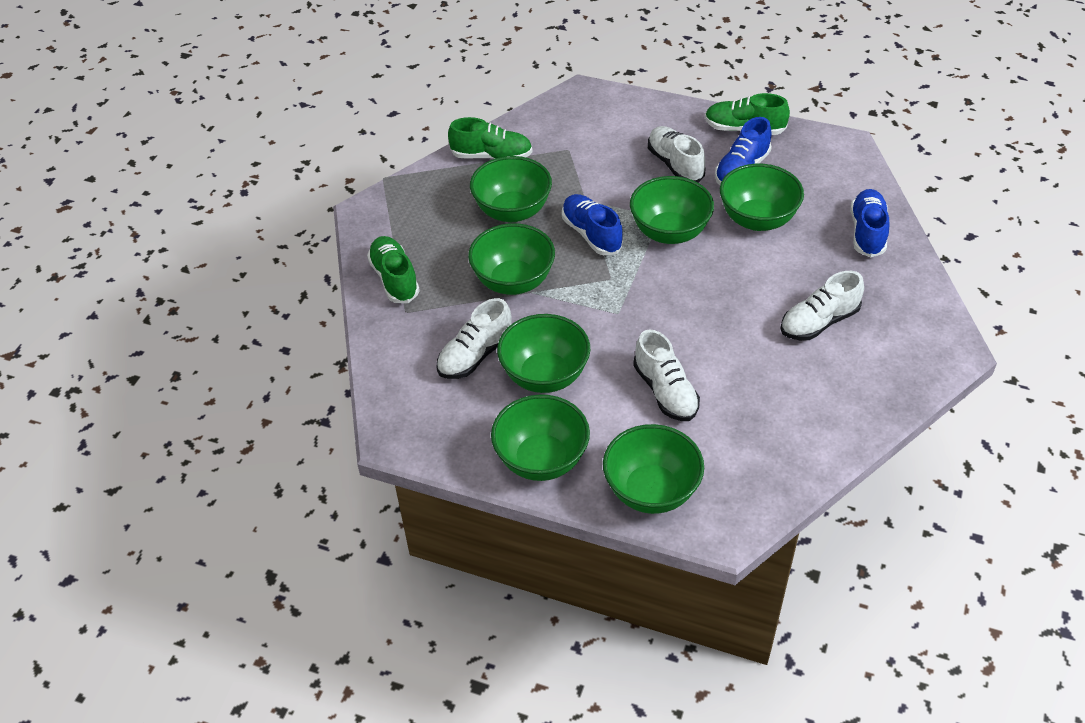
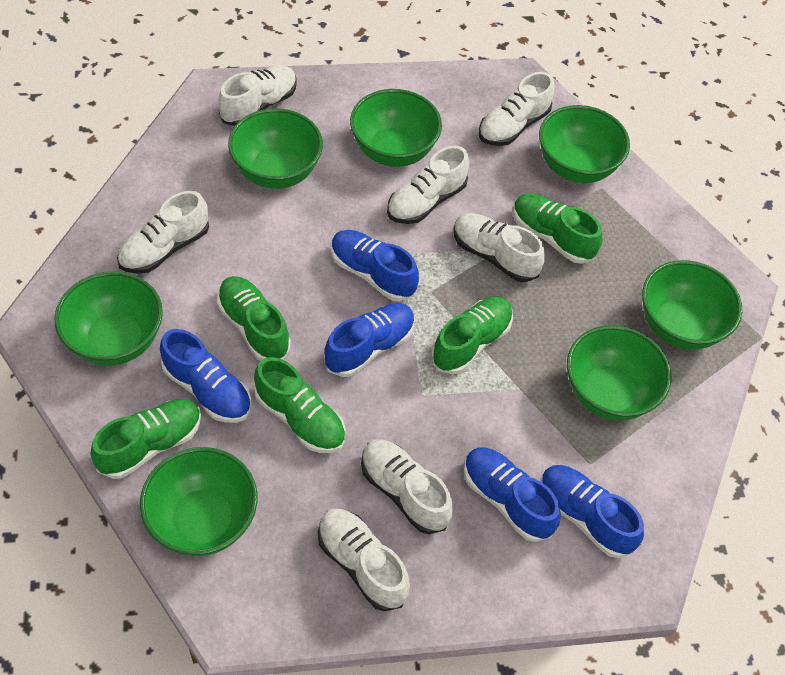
blue shoe: 3 -> 5
green shoe: 3 -> 5
white shoe: 4 -> 7

